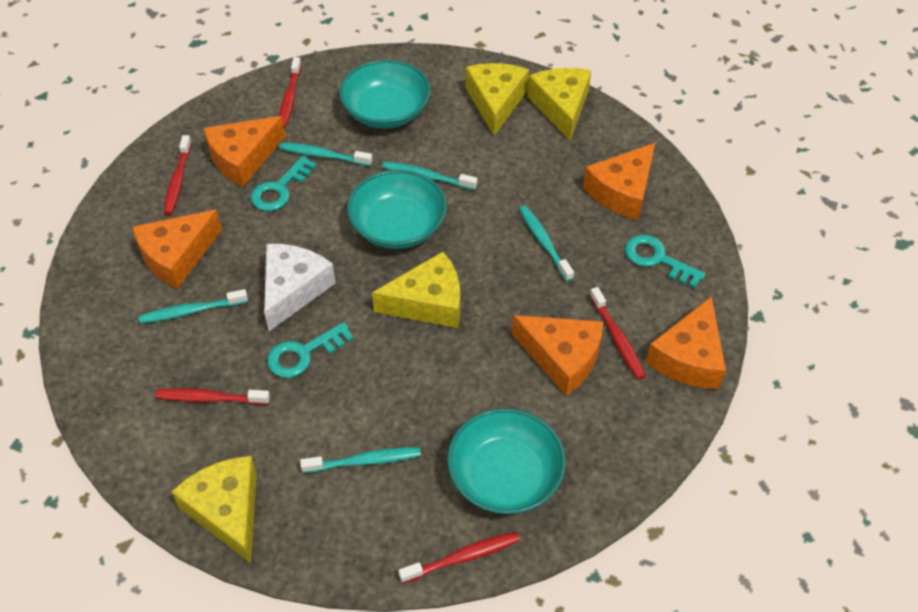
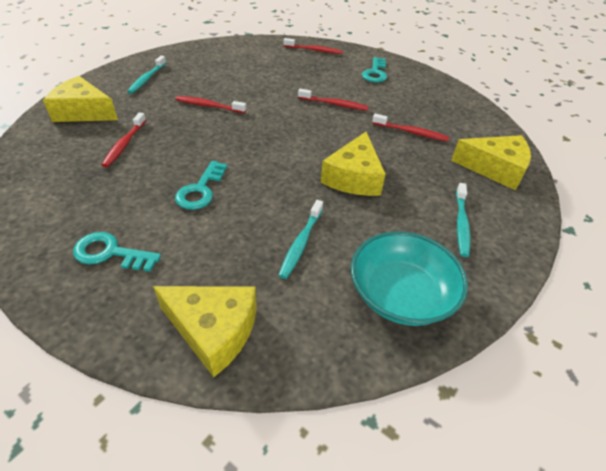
orange cheese: 5 -> 0
turquoise bowl: 3 -> 1
turquoise toothbrush: 5 -> 3
white cheese: 1 -> 0

